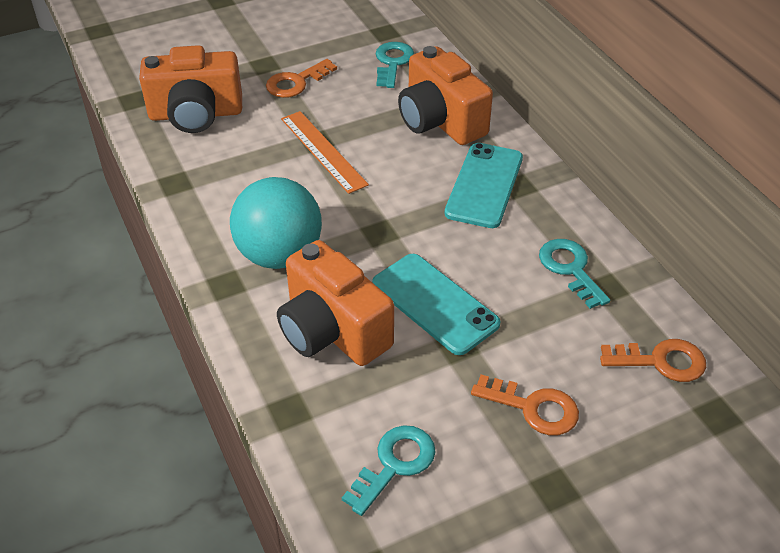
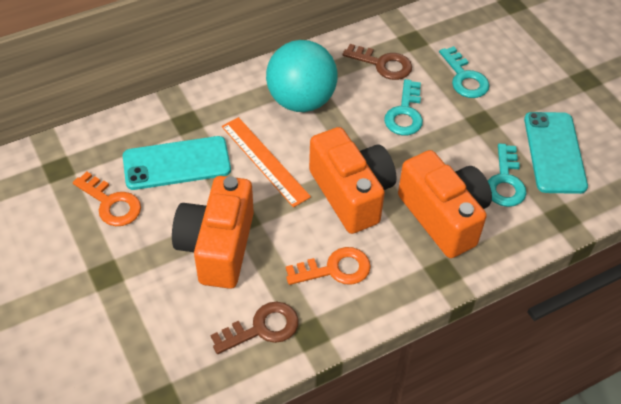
brown key: 0 -> 2
orange key: 3 -> 2

